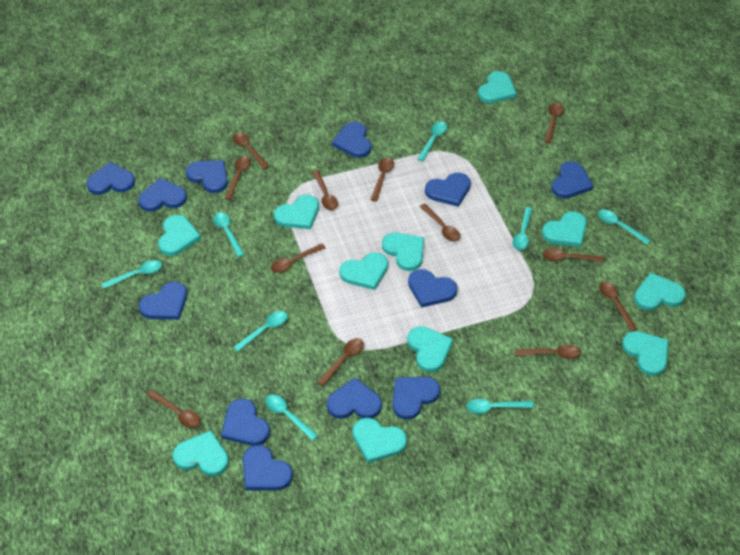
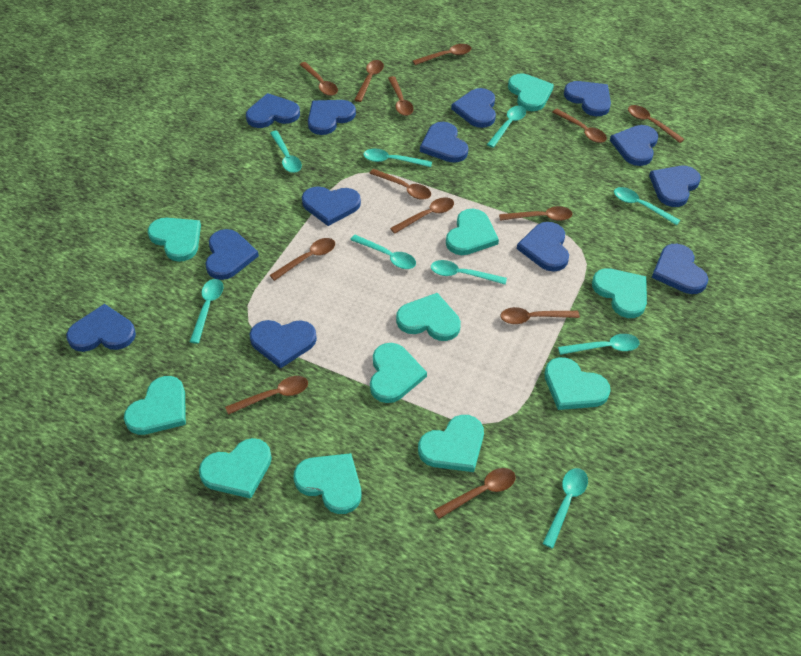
blue heart: 12 -> 13
brown spoon: 12 -> 13
turquoise spoon: 8 -> 9

